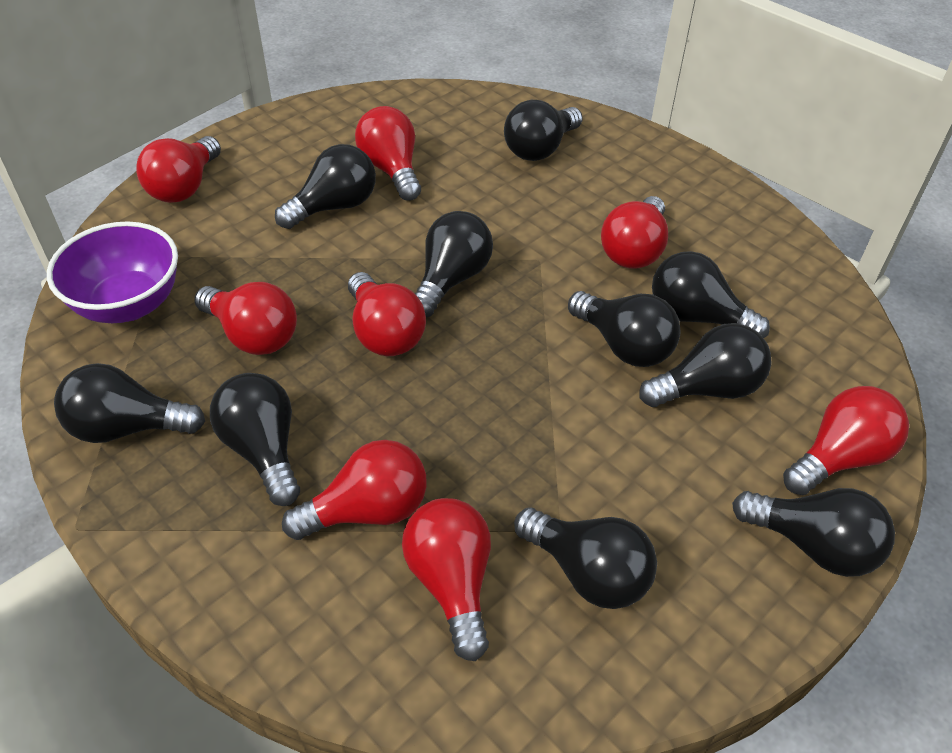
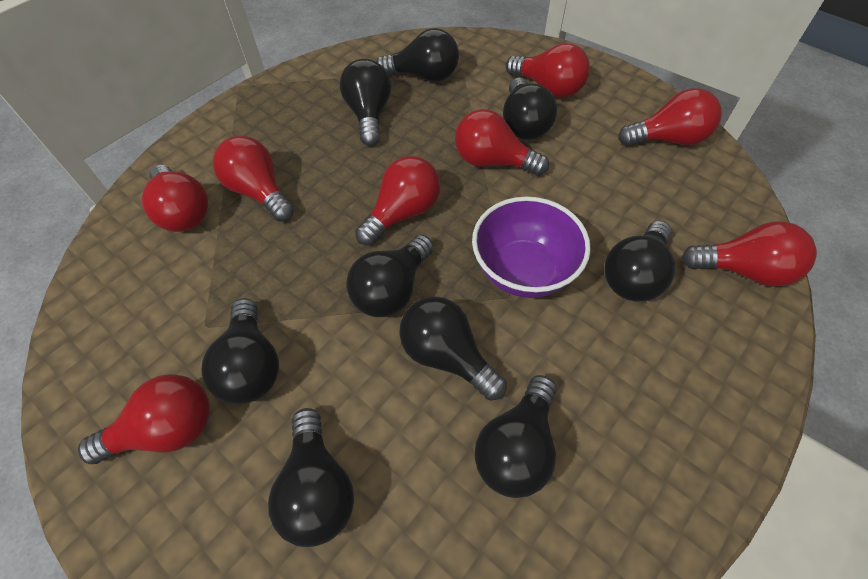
black light bulb: 10 -> 9

